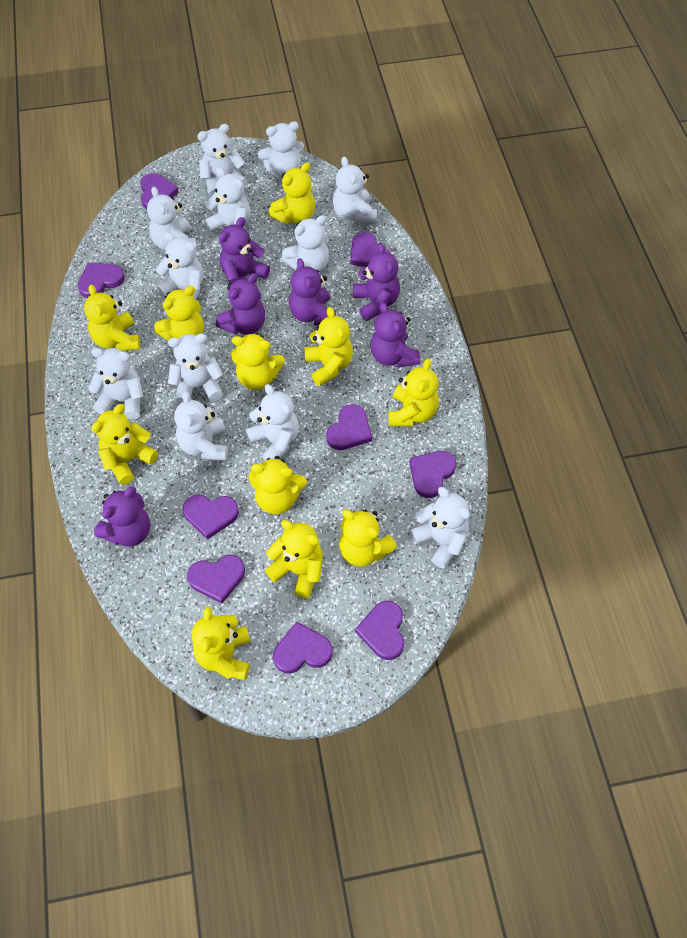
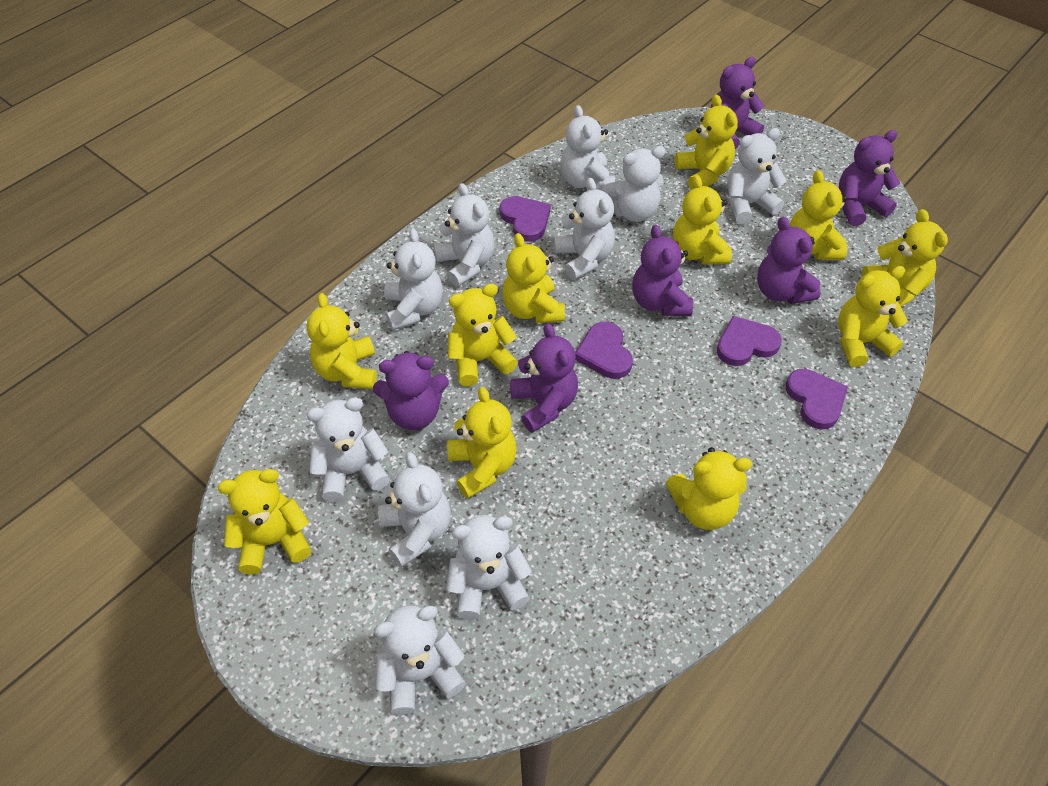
purple heart: 9 -> 4
white teddy bear: 12 -> 10

